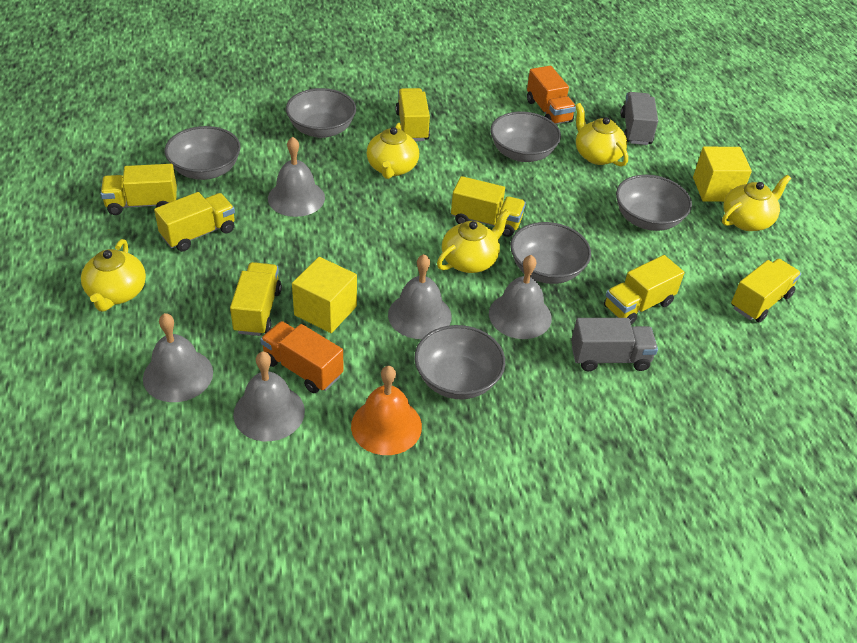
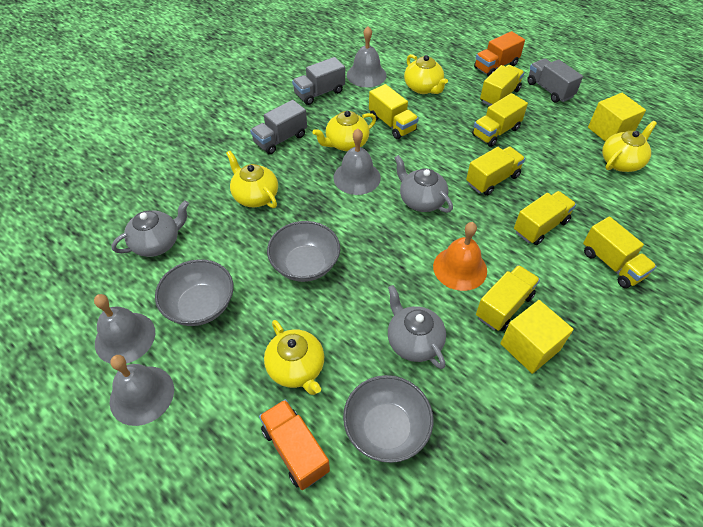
grey bell: 5 -> 4
grey bowl: 6 -> 3
grey teapot: 0 -> 3
grey truck: 2 -> 3

